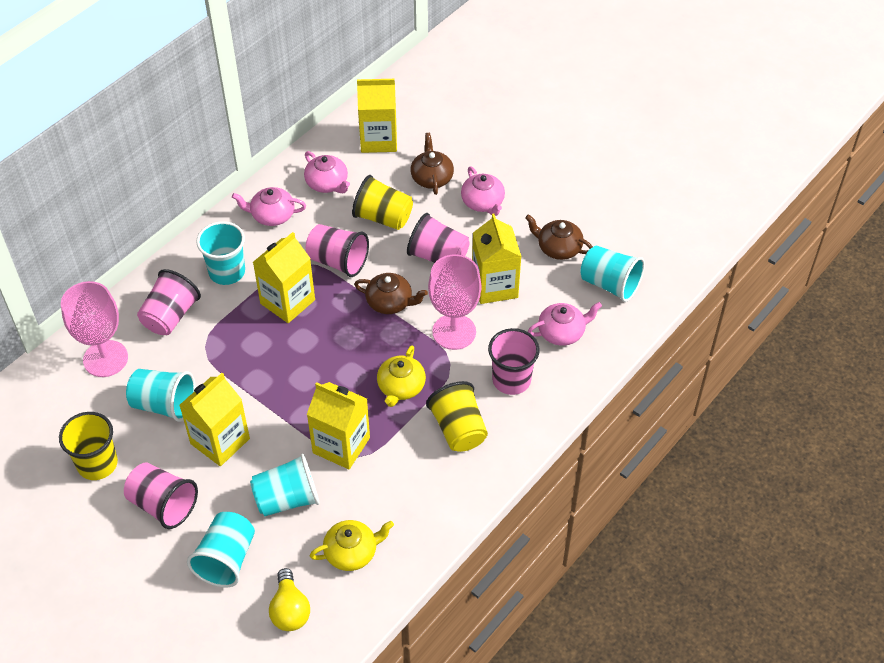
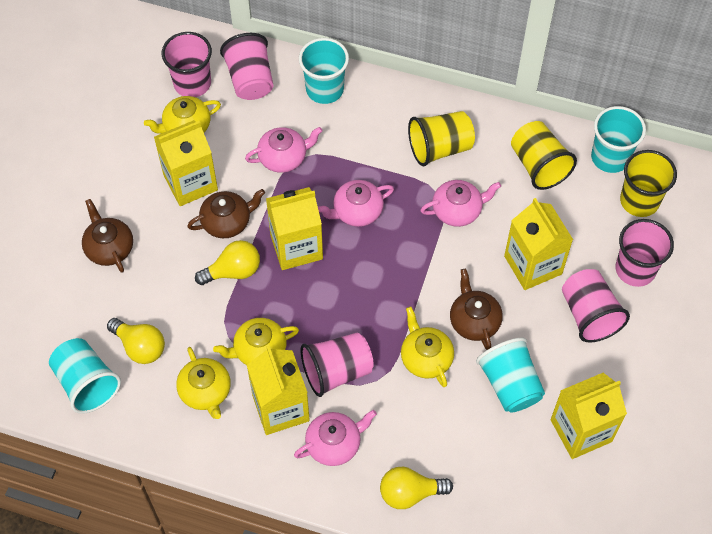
pink goblet: 2 -> 0
turquoise cup: 5 -> 4
yellow light bulb: 1 -> 3
yellow teapot: 2 -> 4

